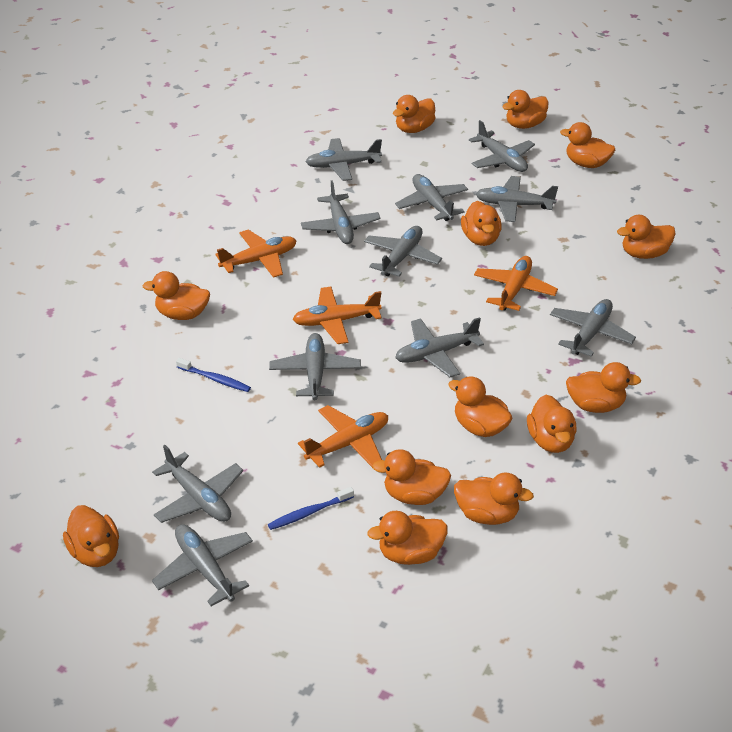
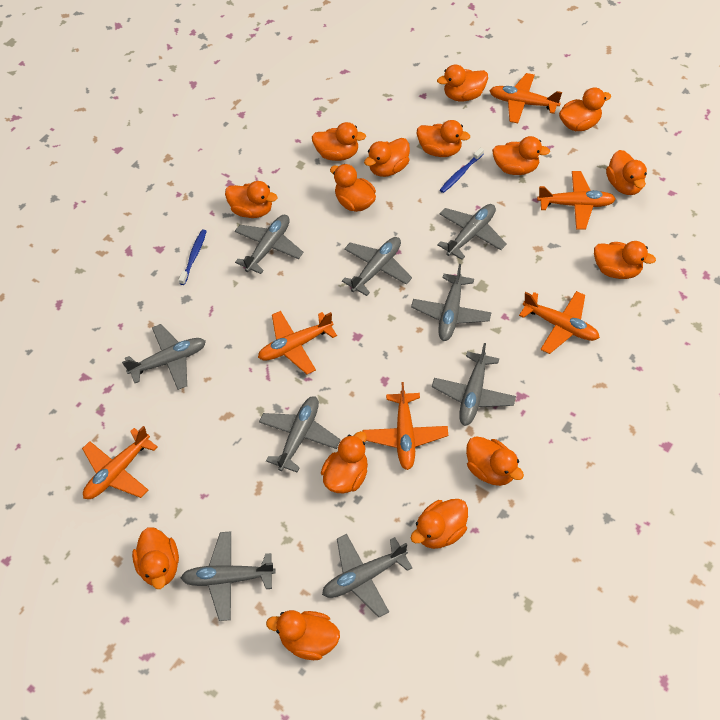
grey plane: 11 -> 9
orange duck: 13 -> 15
orange plane: 4 -> 6

